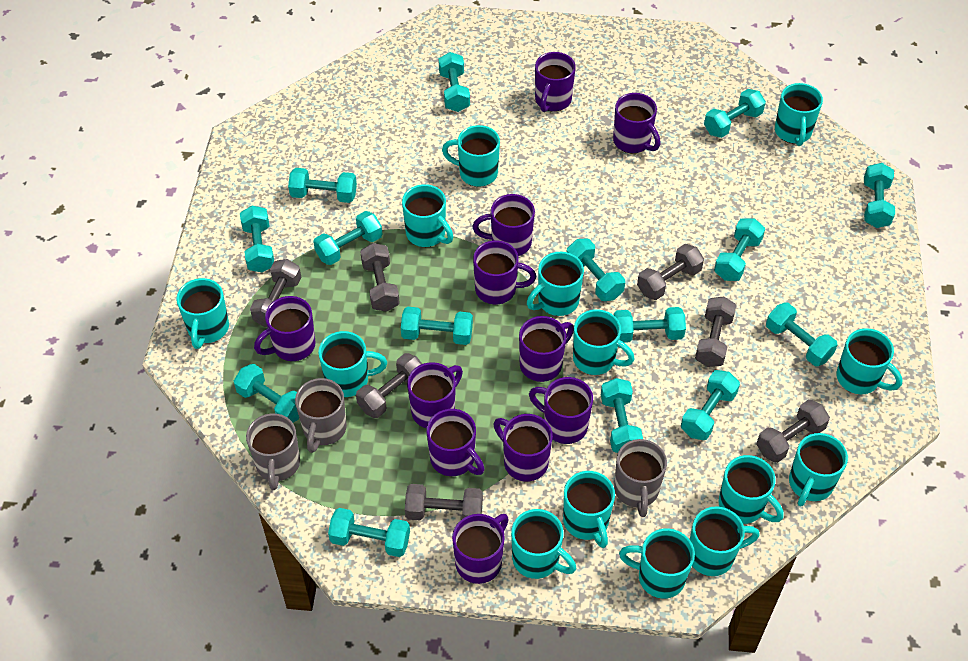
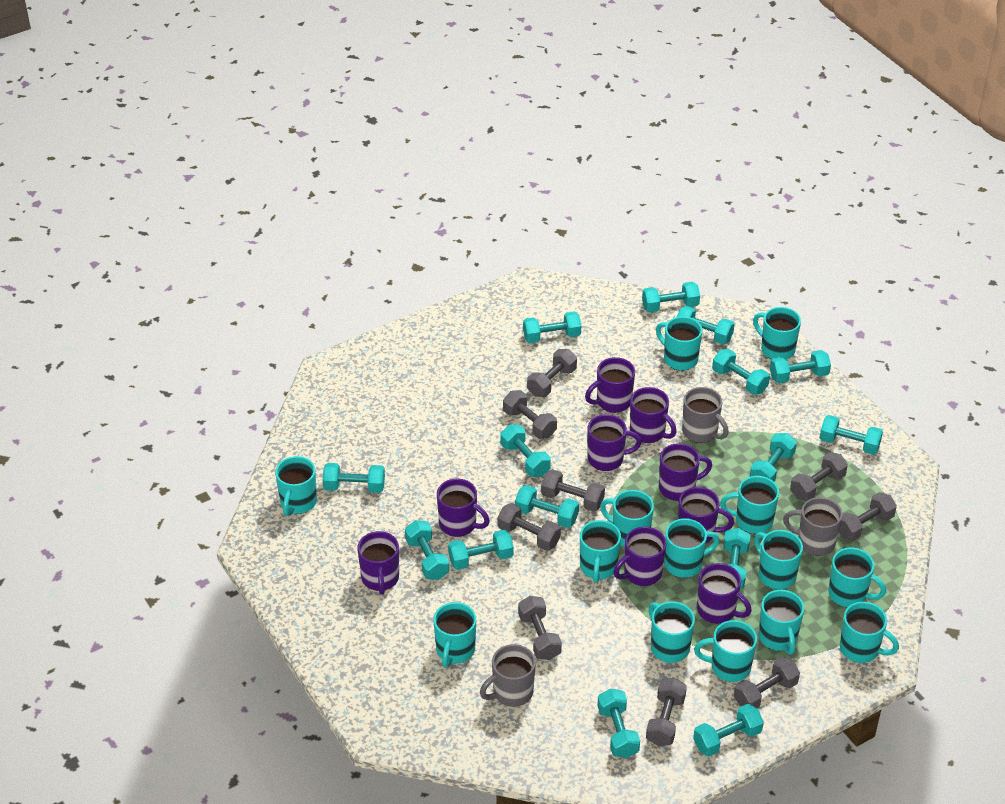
grey dumbbell: 7 -> 9
purple mug: 11 -> 9

